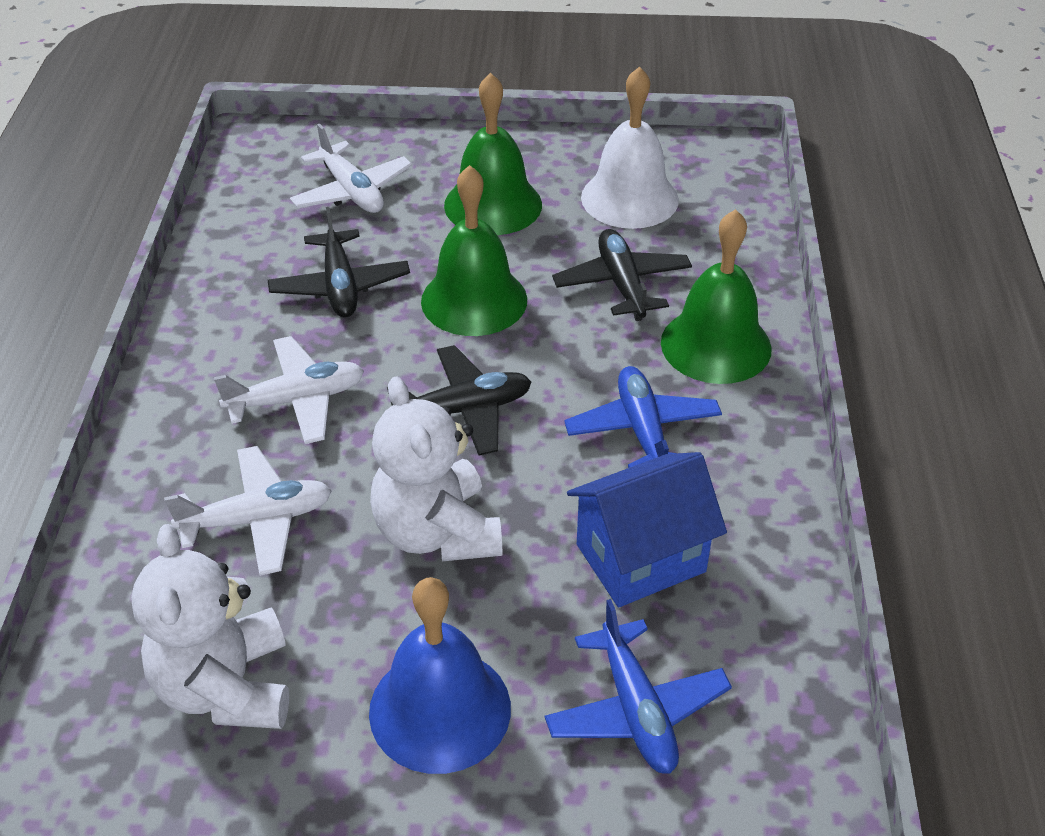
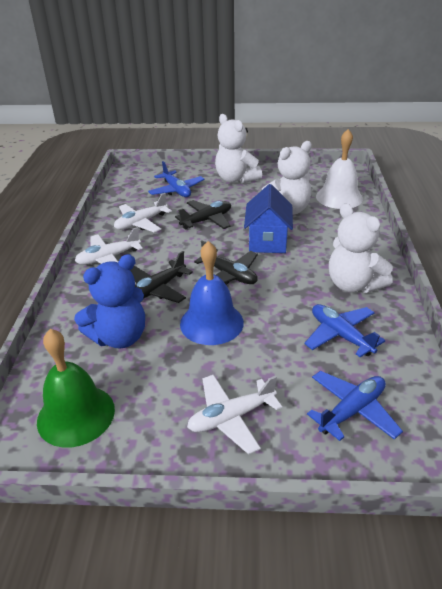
blue plane: 2 -> 3
blue teddy bear: 0 -> 1
green bell: 3 -> 1
white teddy bear: 2 -> 3

